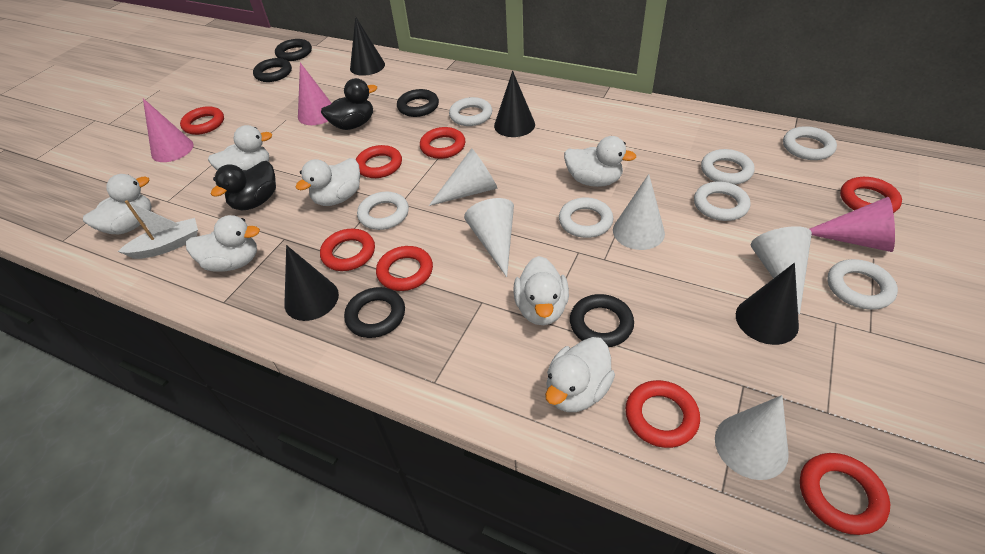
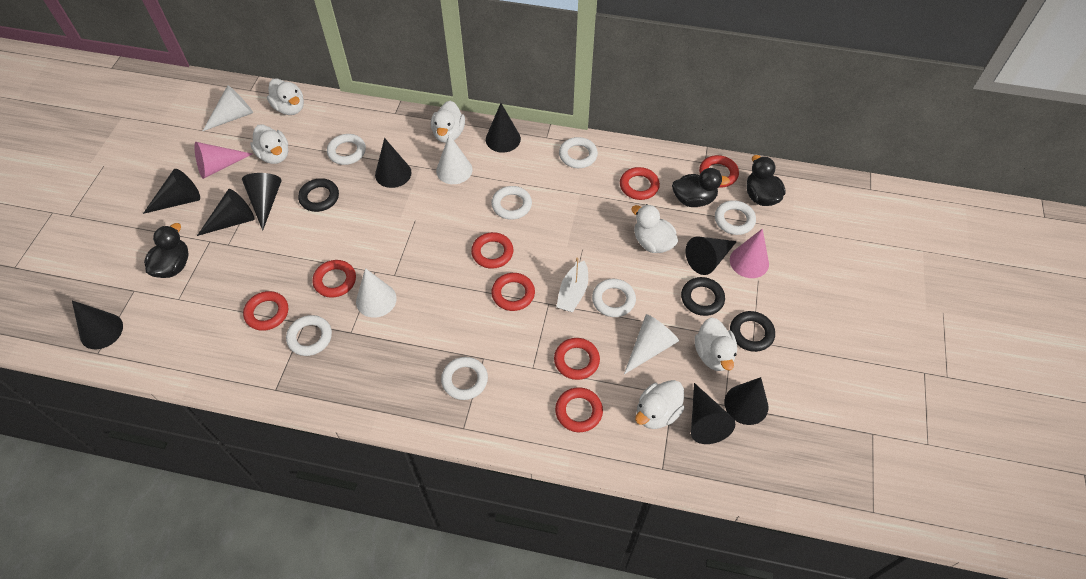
black cone: 4 -> 9
black duck: 2 -> 3
black ring: 5 -> 3
pink cone: 3 -> 2
white cone: 5 -> 4
white duck: 7 -> 6

